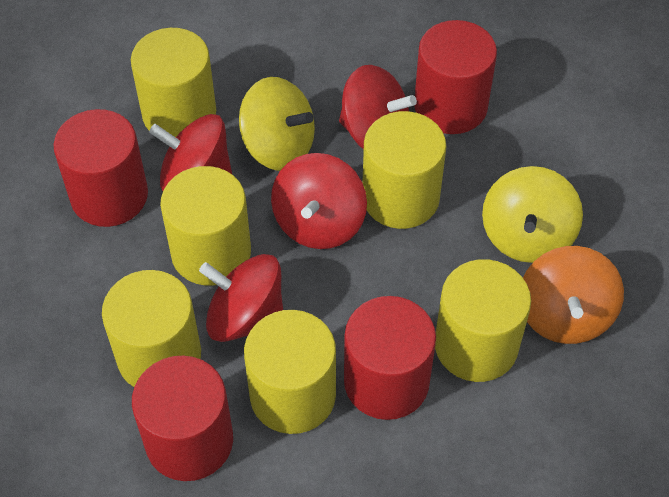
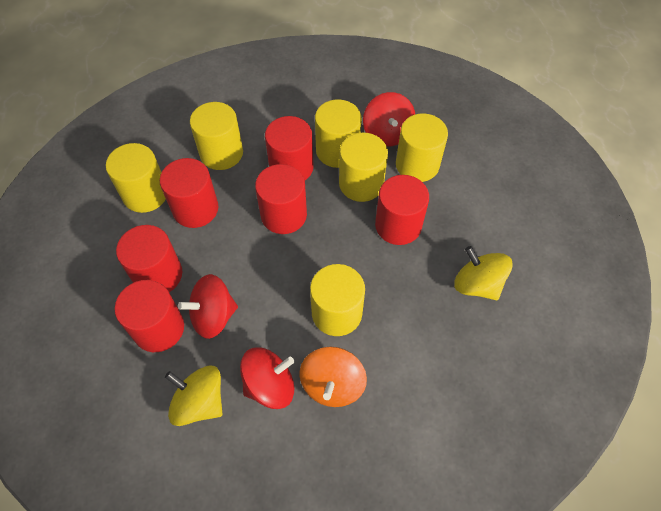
red cylinder: 4 -> 6
red spinning top: 4 -> 3

